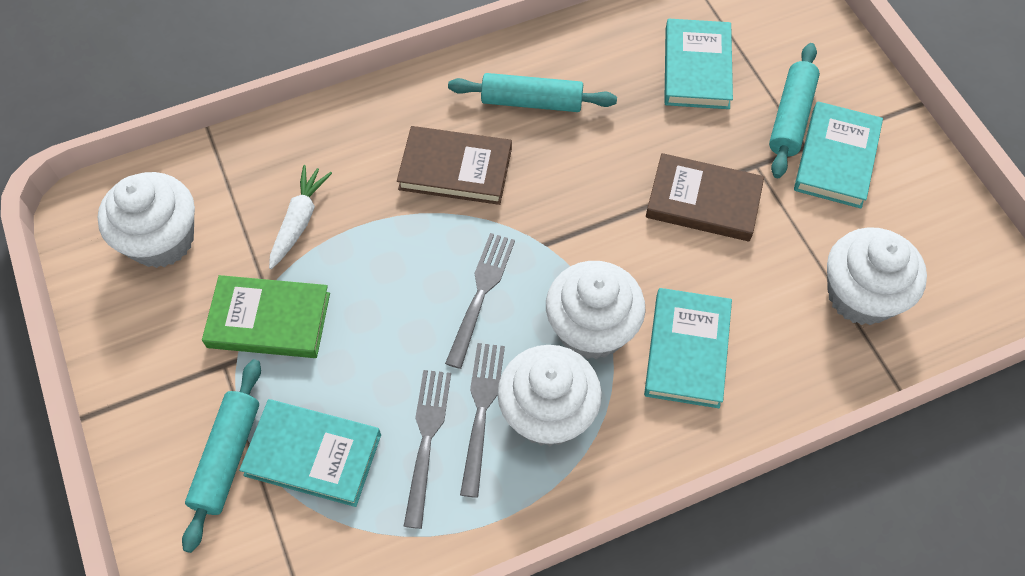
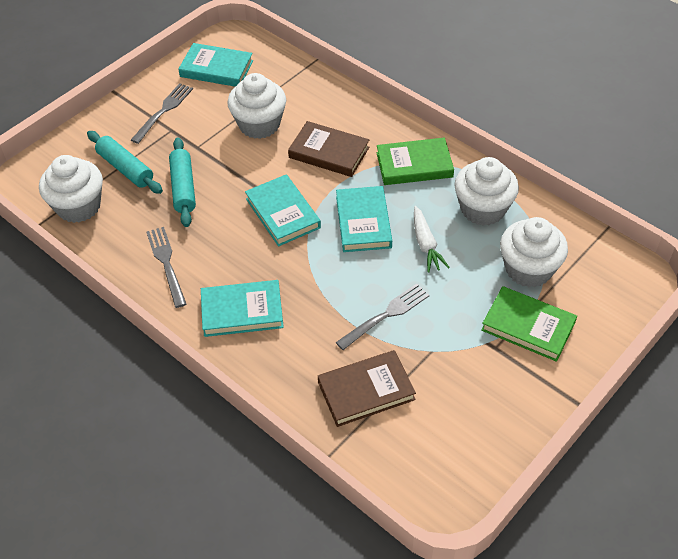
green book: 1 -> 2
turquoise rolling pin: 3 -> 2

